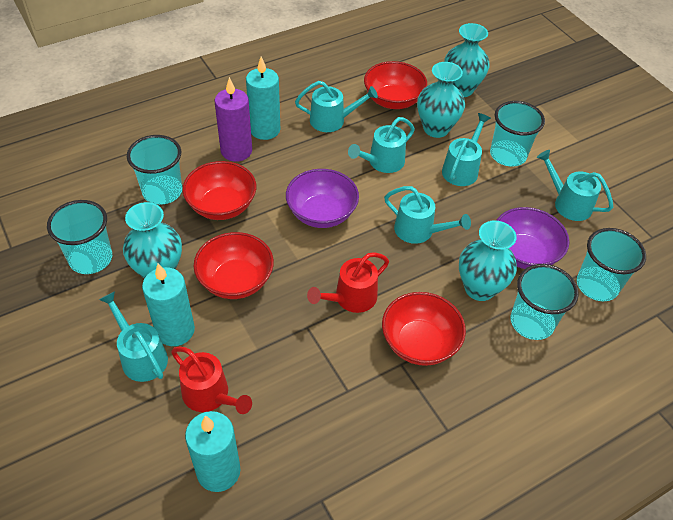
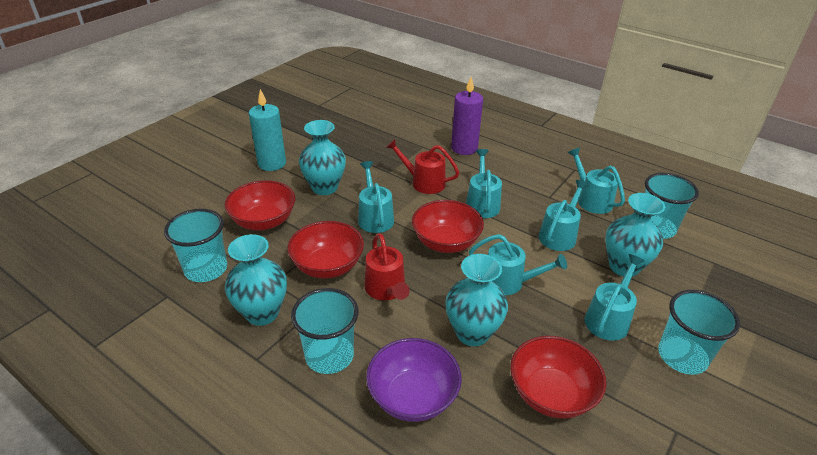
purple bowl: 2 -> 1
turquoise candle: 3 -> 1
turquoise cup: 5 -> 4

